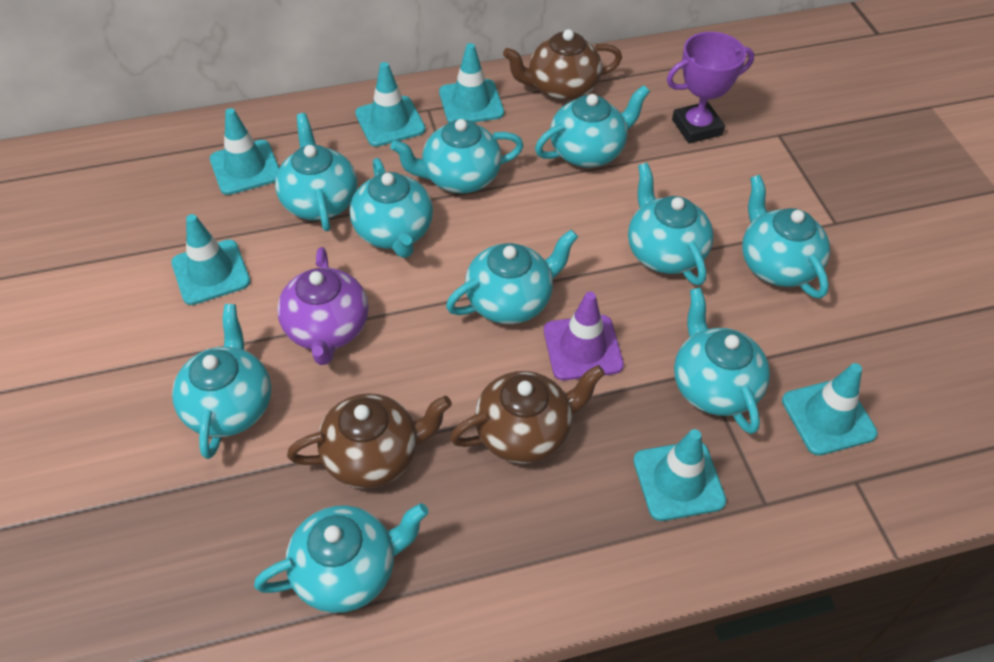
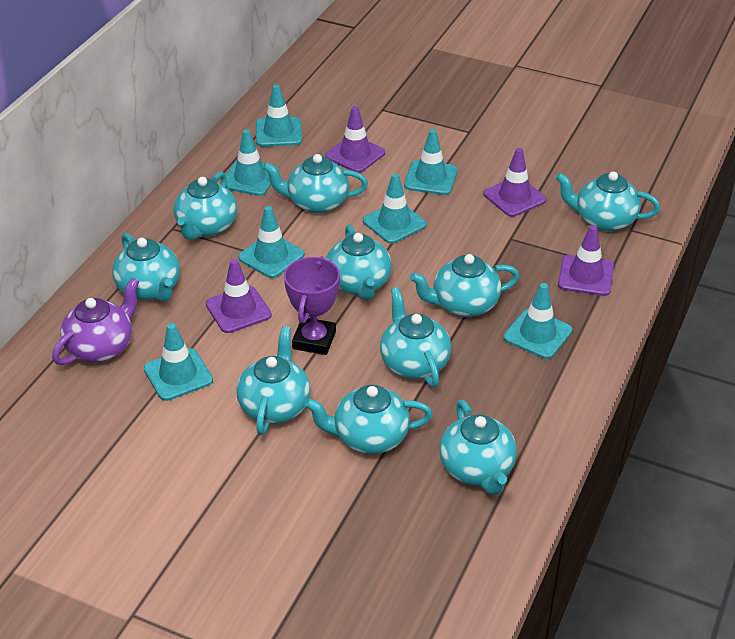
brown teapot: 3 -> 0
purple traffic cone: 1 -> 4
turquoise traffic cone: 6 -> 7

